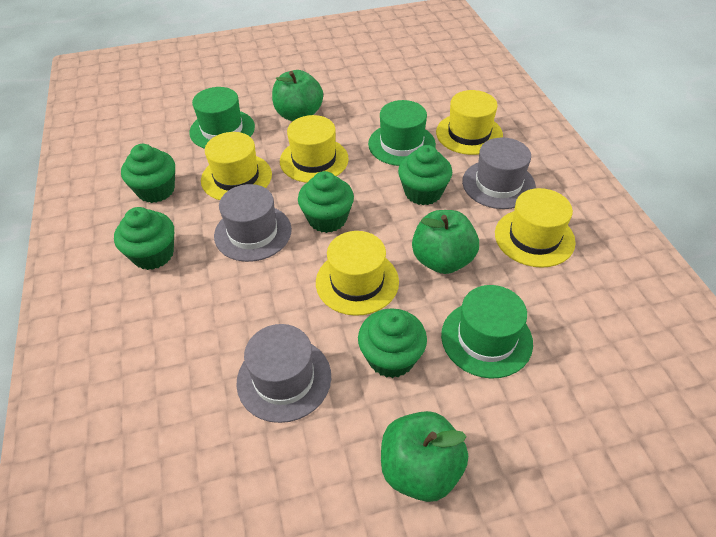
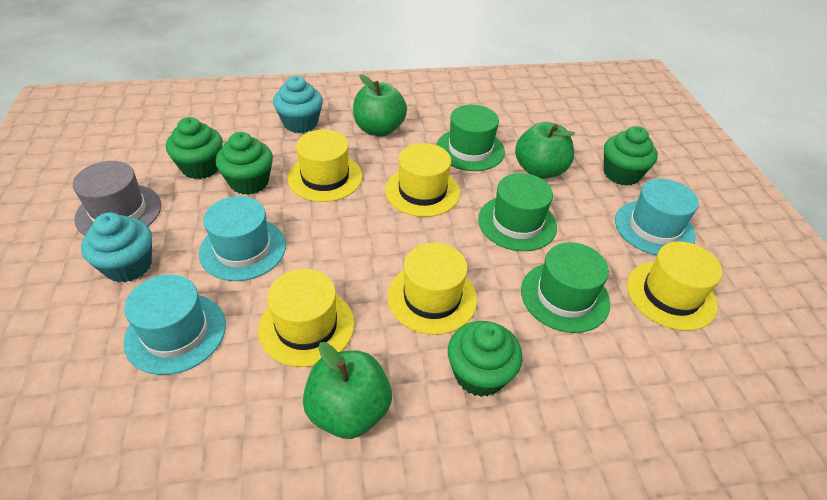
green cupcake: 5 -> 4
grey hat: 3 -> 1
turquoise cupcake: 0 -> 2
turquoise hat: 0 -> 3

